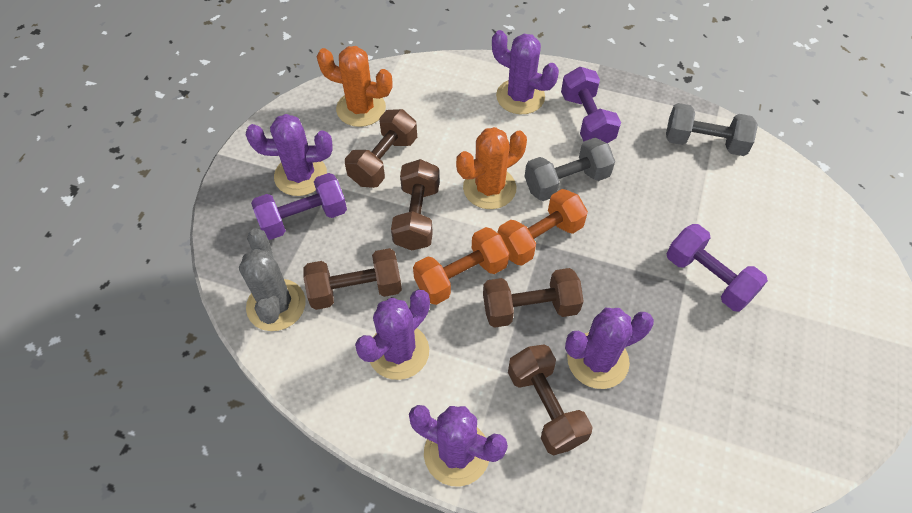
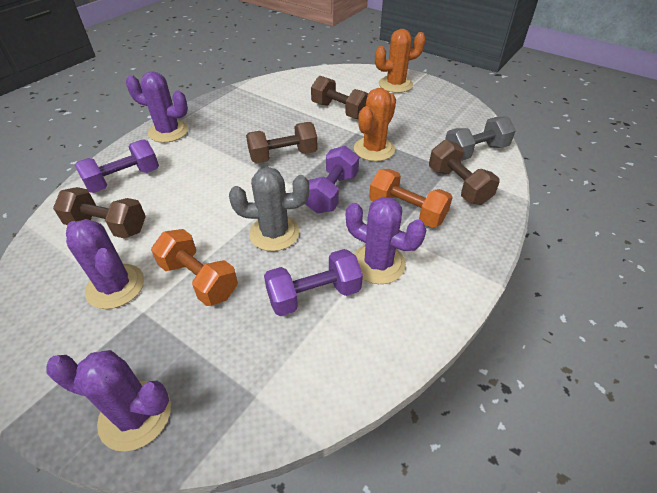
brown dumbbell: 5 -> 4
grey dumbbell: 2 -> 1
purple cactus: 5 -> 4

